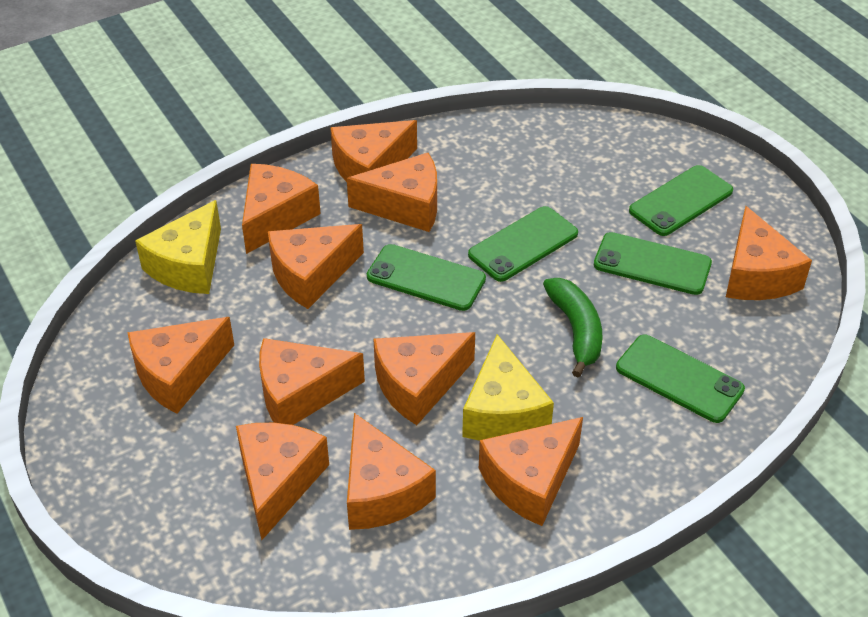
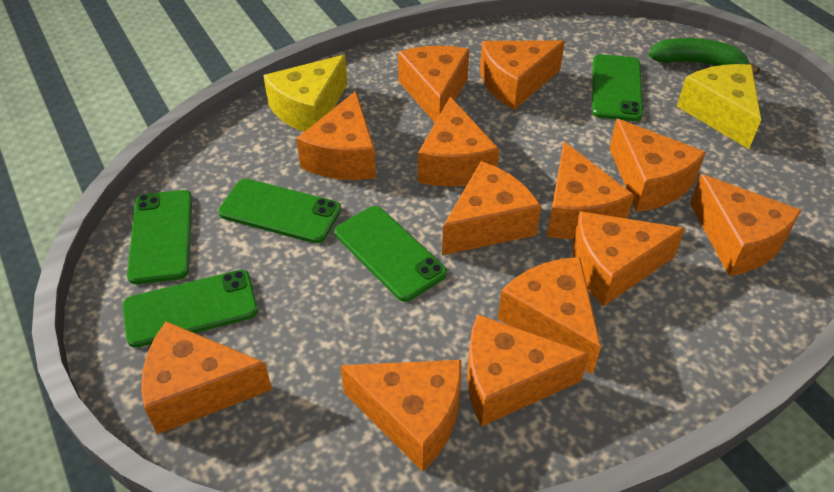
orange cheese: 11 -> 13

